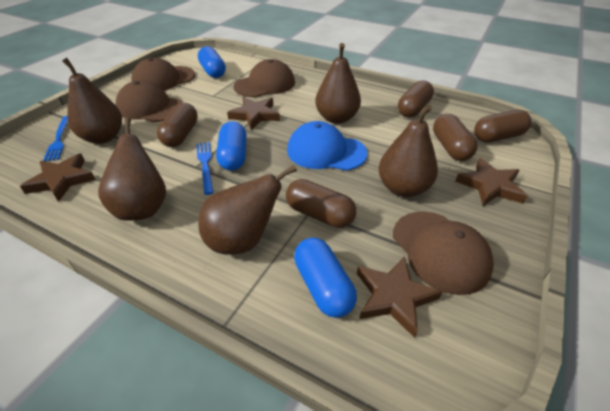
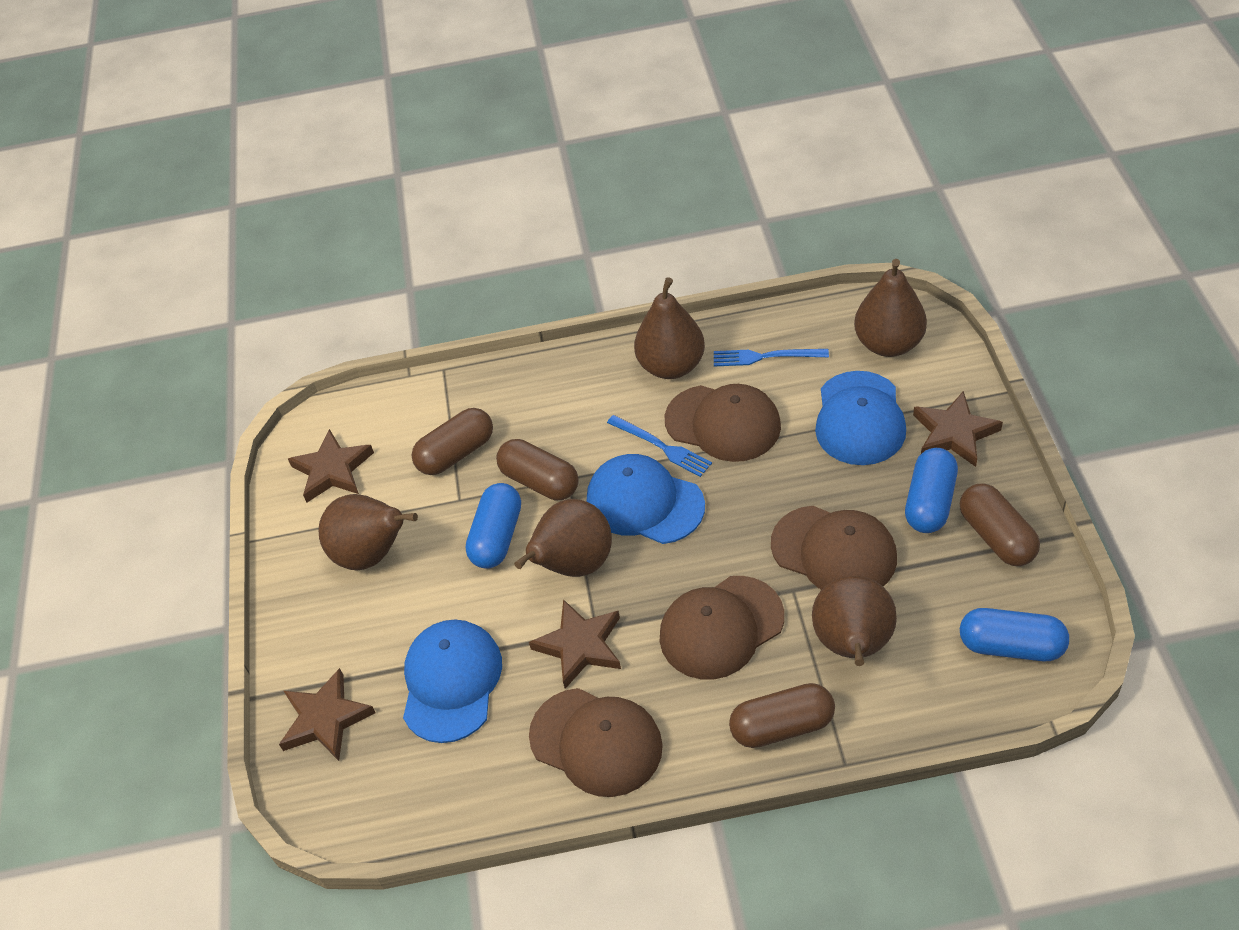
blue cap: 1 -> 3
brown capsule: 5 -> 4

